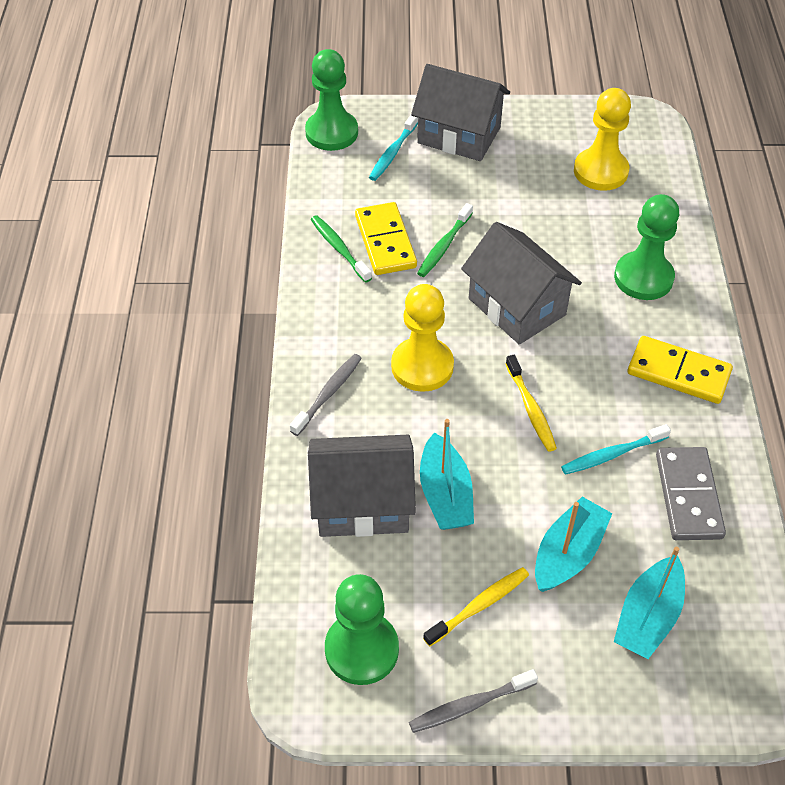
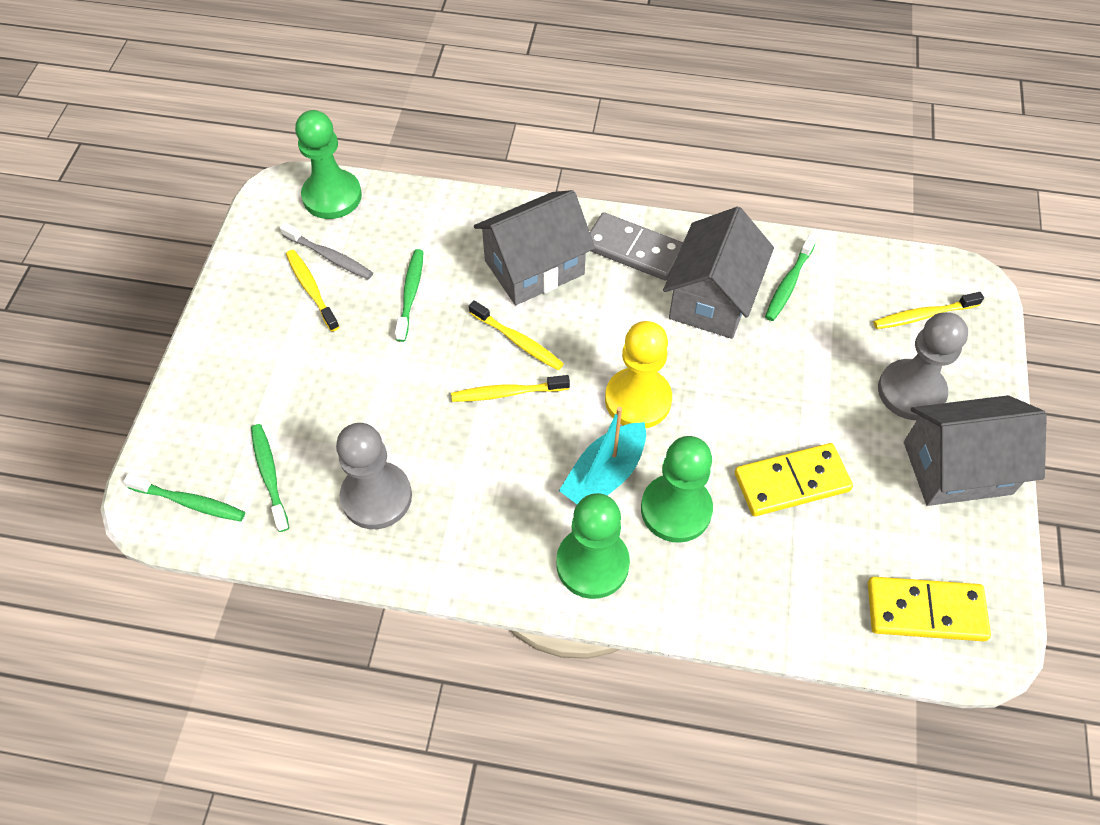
green toothbrush: 2 -> 4
grey pawn: 0 -> 2
grey toothbrush: 2 -> 1
turquoise boat: 3 -> 1
turquoise toothbrush: 2 -> 0
yellow pawn: 2 -> 1
yellow toothbrush: 2 -> 4

